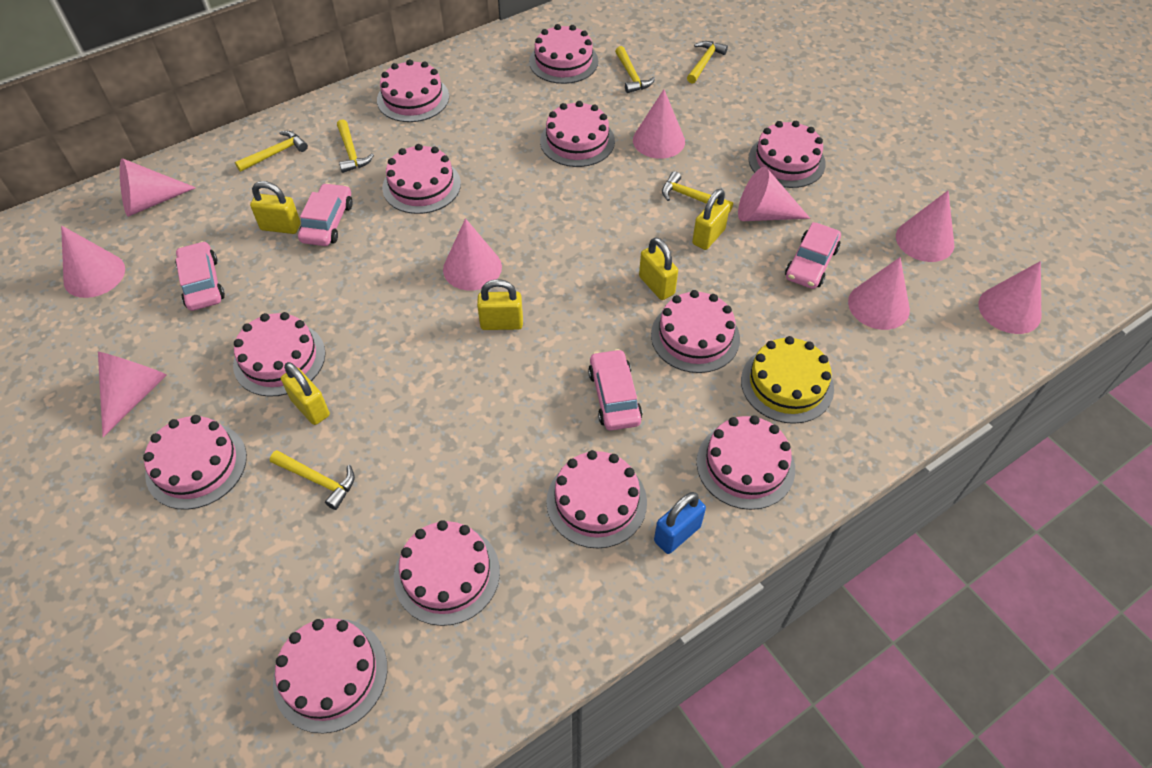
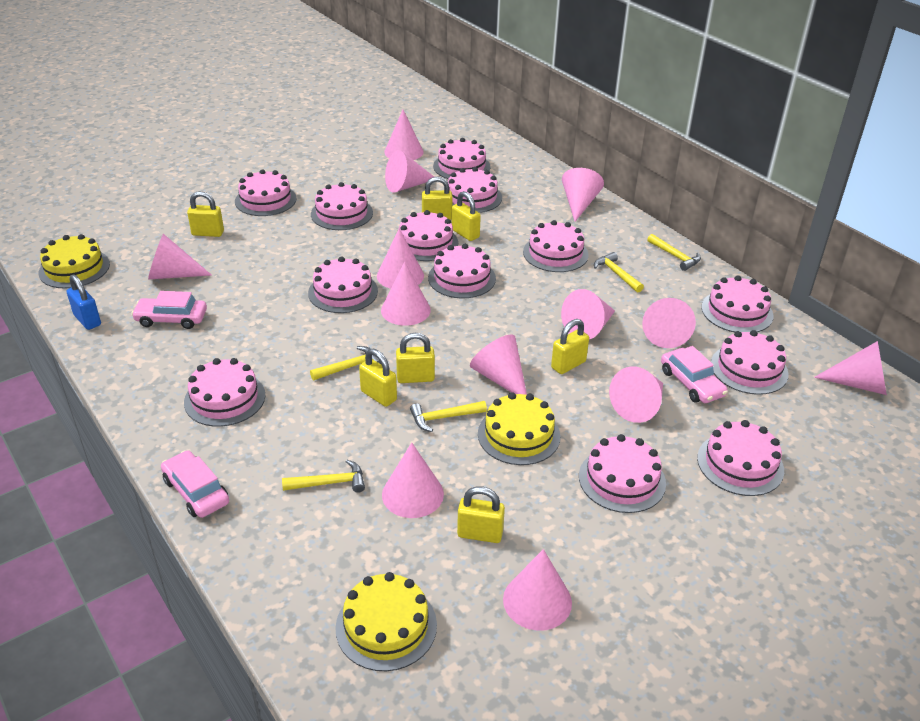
pink cake: 12 -> 13
pink car: 4 -> 3
pink cone: 9 -> 13
yellow cake: 1 -> 3
yellow hammer: 6 -> 5
yellow padlock: 5 -> 7

